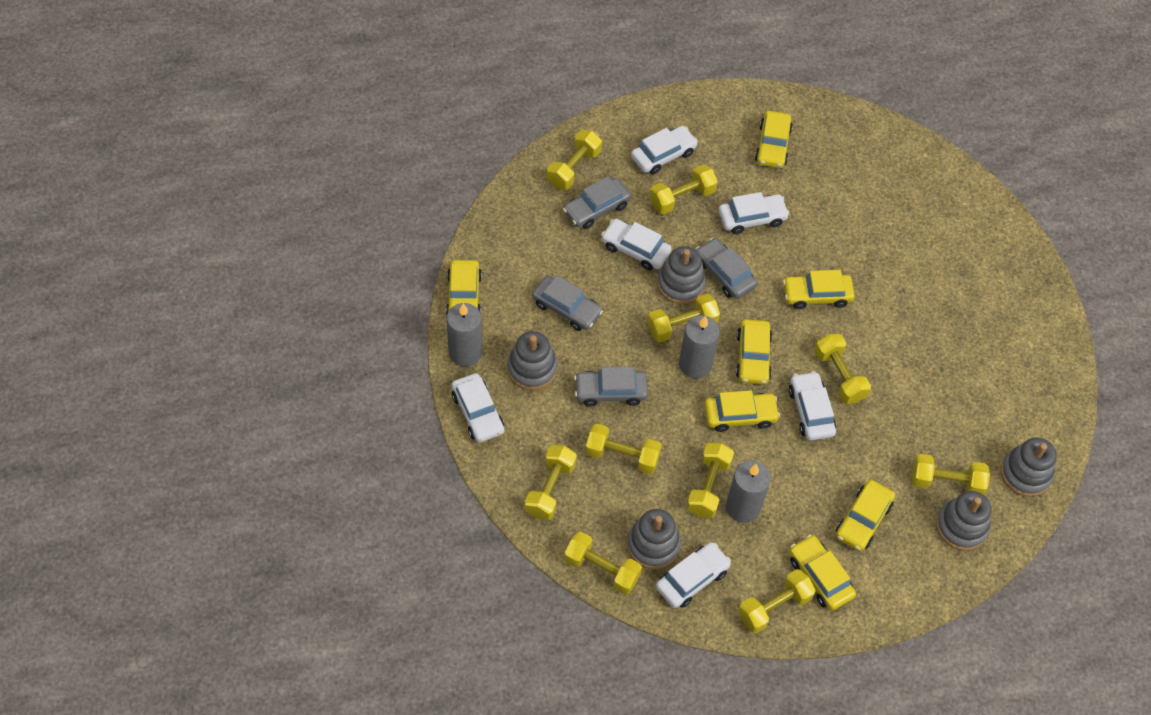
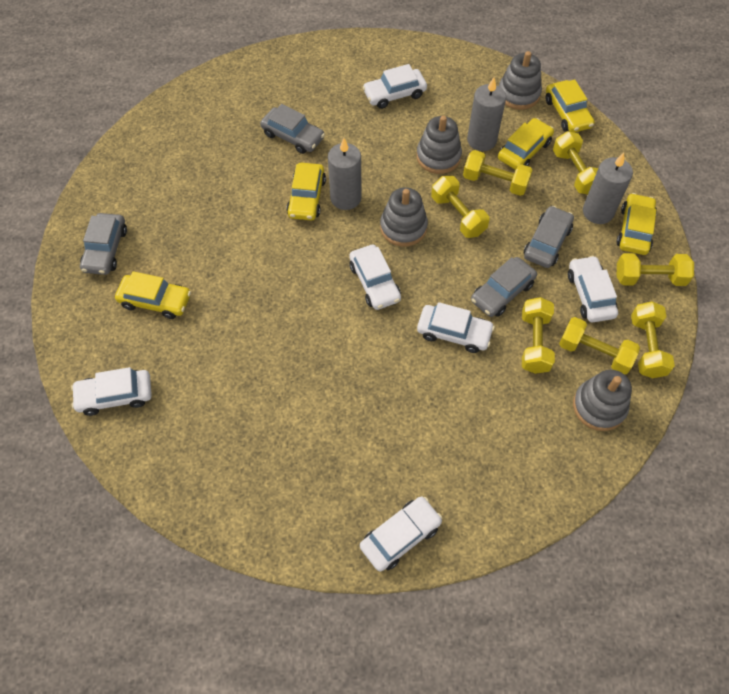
grey stacking toy: 5 -> 4
yellow car: 7 -> 5
yellow dumbbell: 10 -> 7

